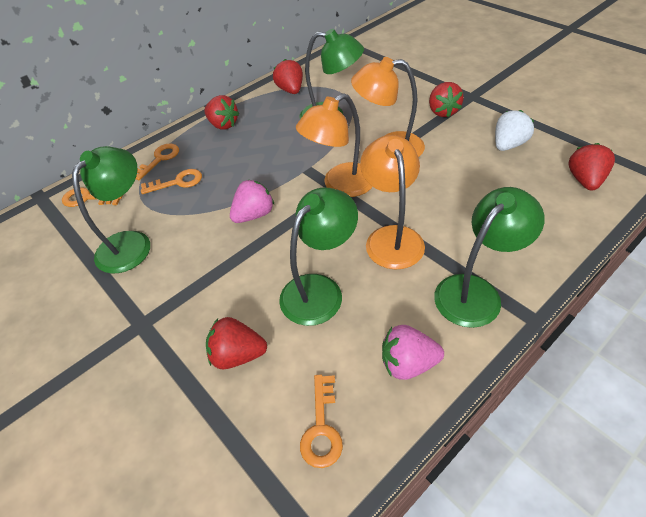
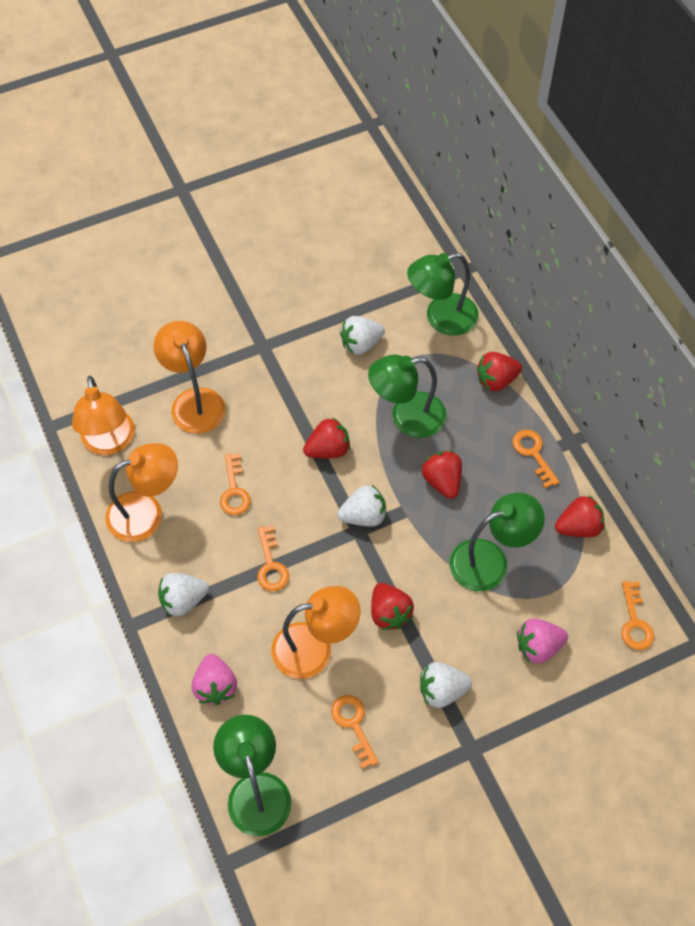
orange key: 4 -> 5
orange lamp: 3 -> 4
white strawberry: 1 -> 4

